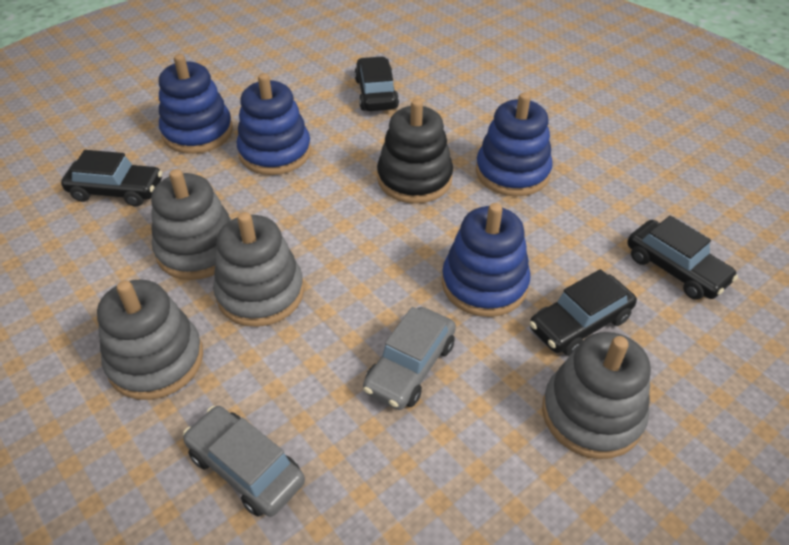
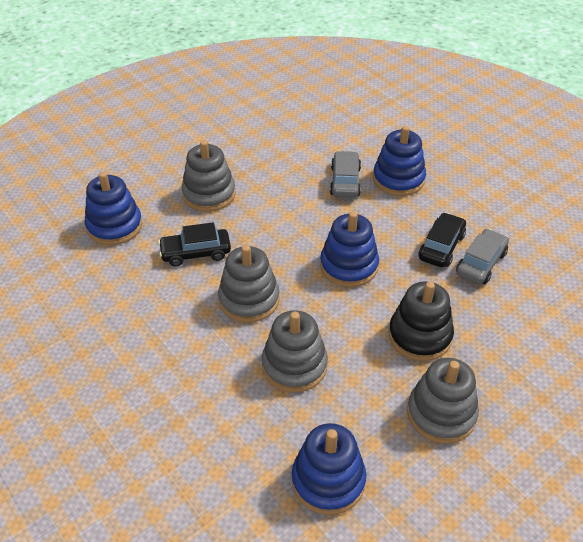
black car: 4 -> 2

